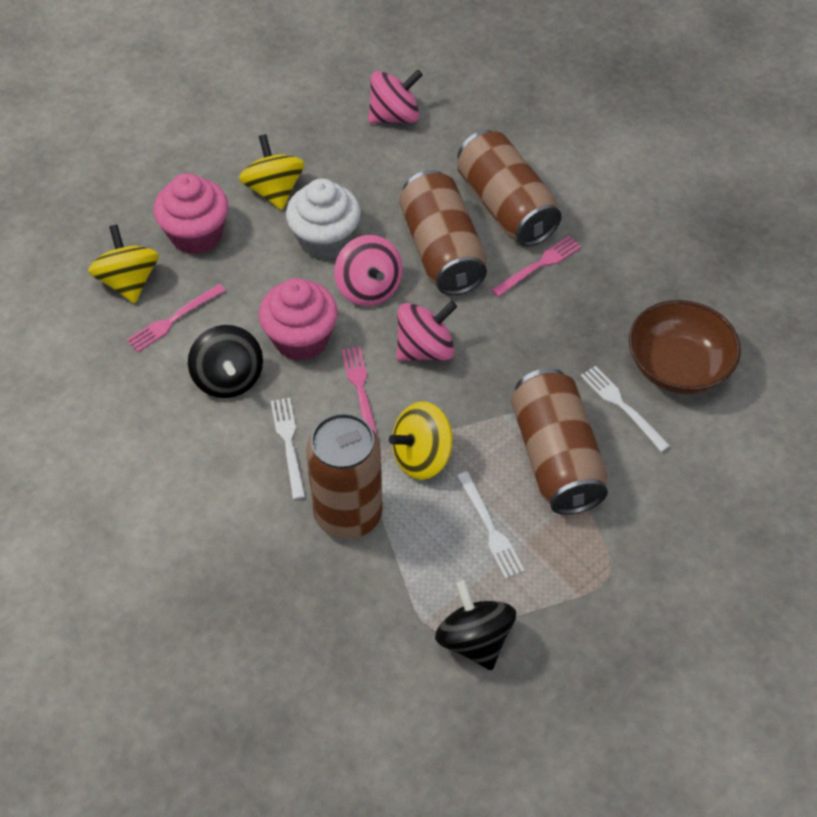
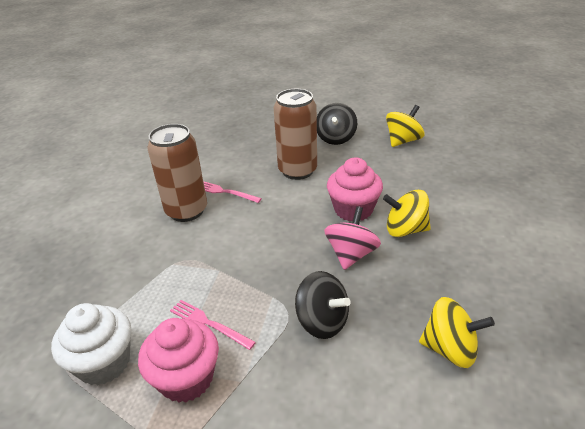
brown bowl: 1 -> 0
brown can: 4 -> 2
pink fork: 3 -> 2
pink spinning top: 3 -> 1
white fork: 3 -> 0

